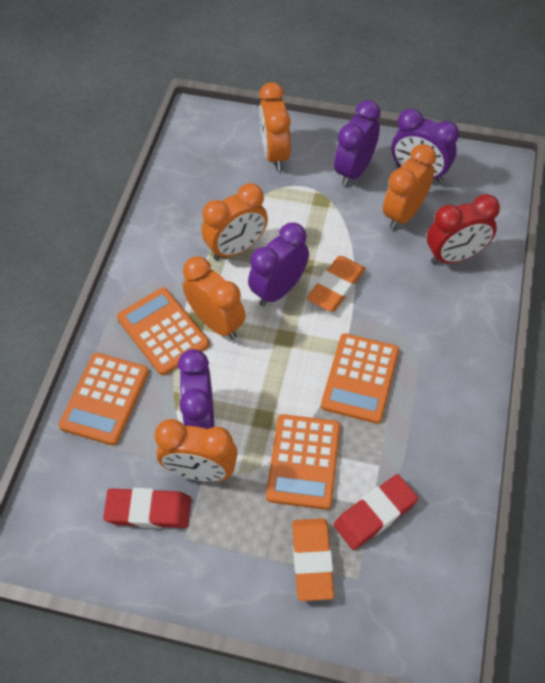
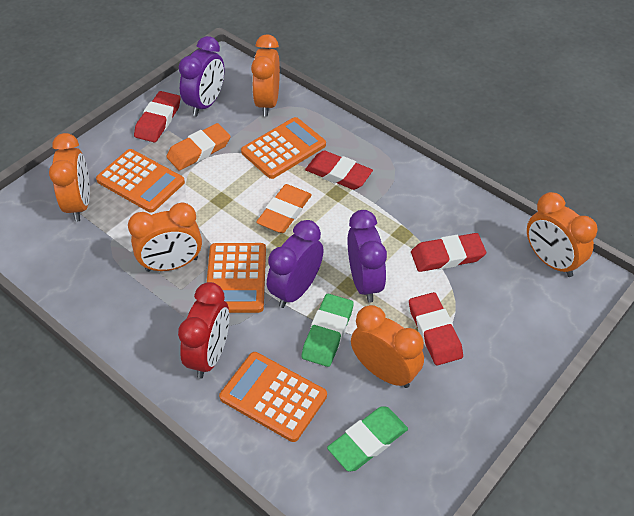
green eraser: 0 -> 2
purple clock: 4 -> 3
red eraser: 2 -> 4

